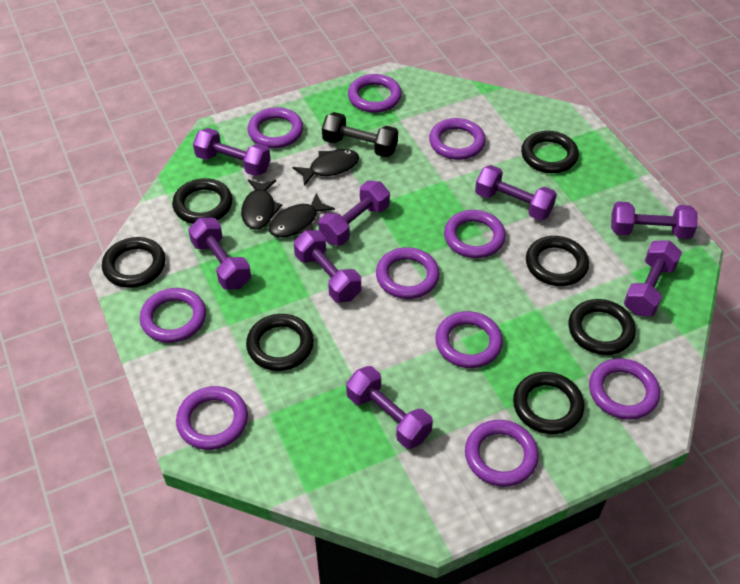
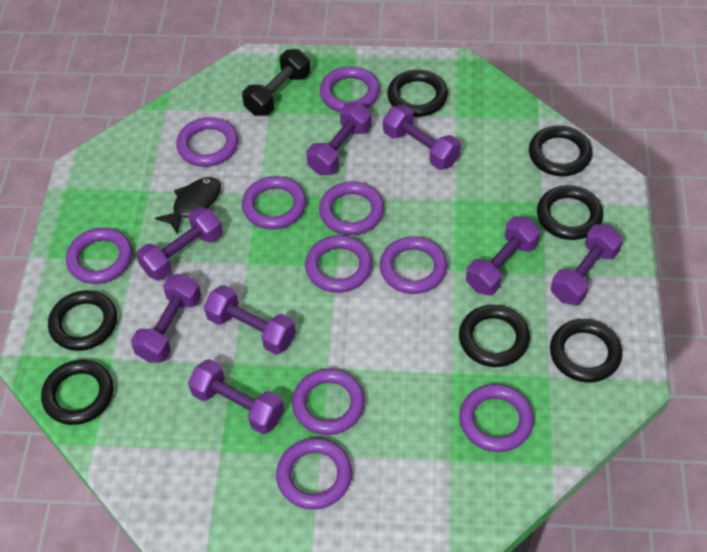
black fish: 3 -> 1

